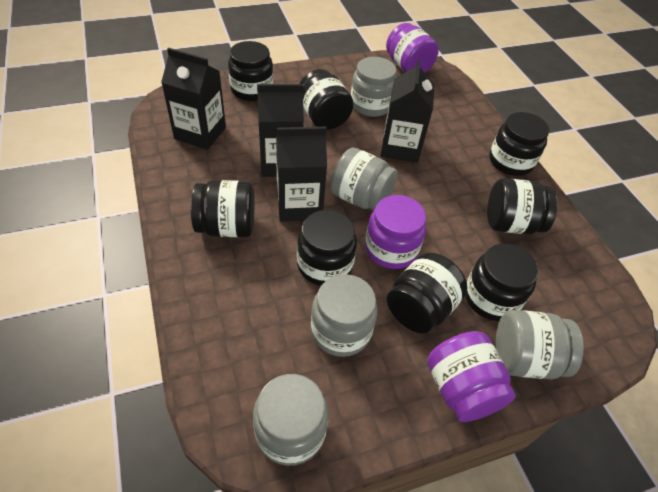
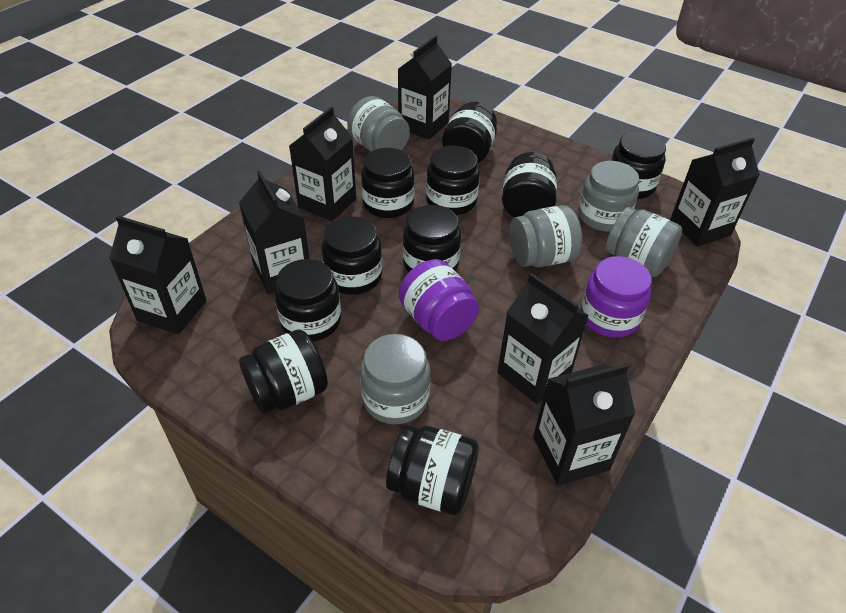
black carton: 4 -> 7
black jar: 8 -> 10
purple jar: 3 -> 2

